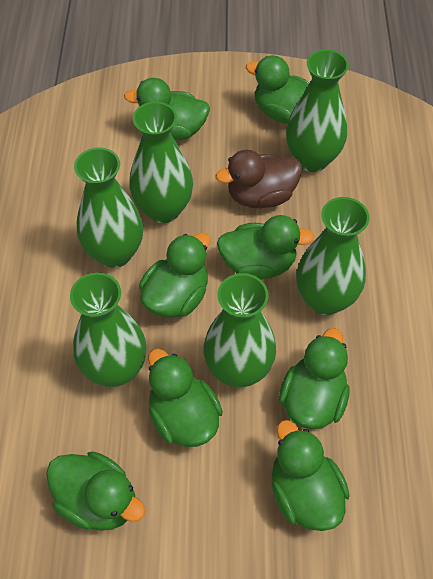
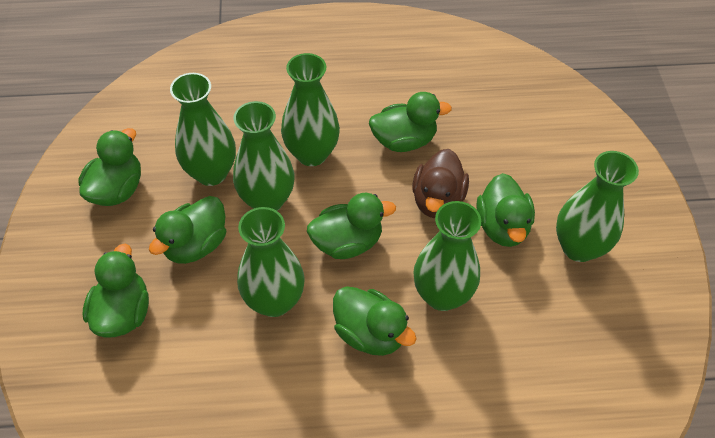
green duck: 8 -> 7

